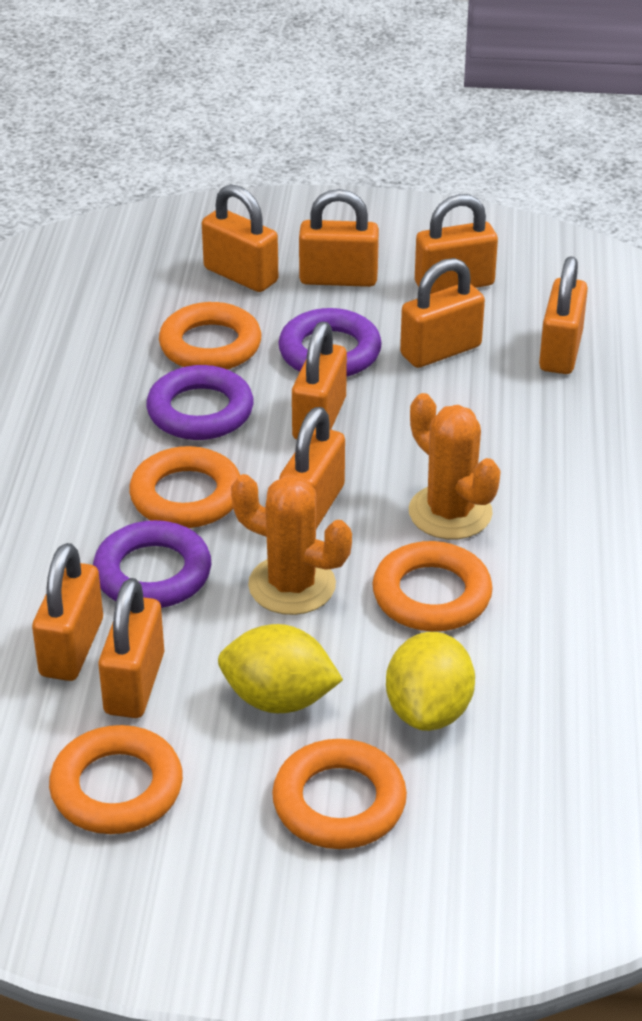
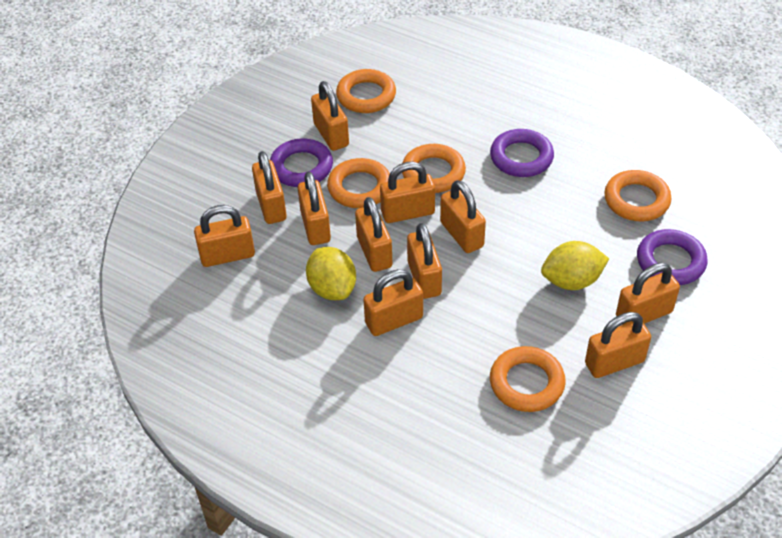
orange cactus: 2 -> 0
orange padlock: 9 -> 11

